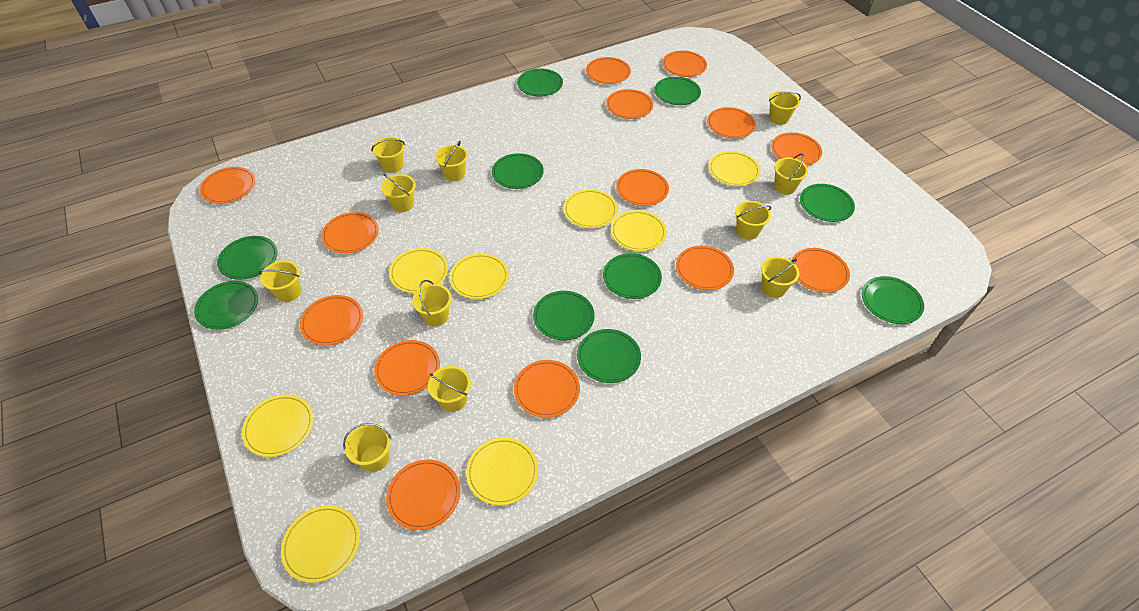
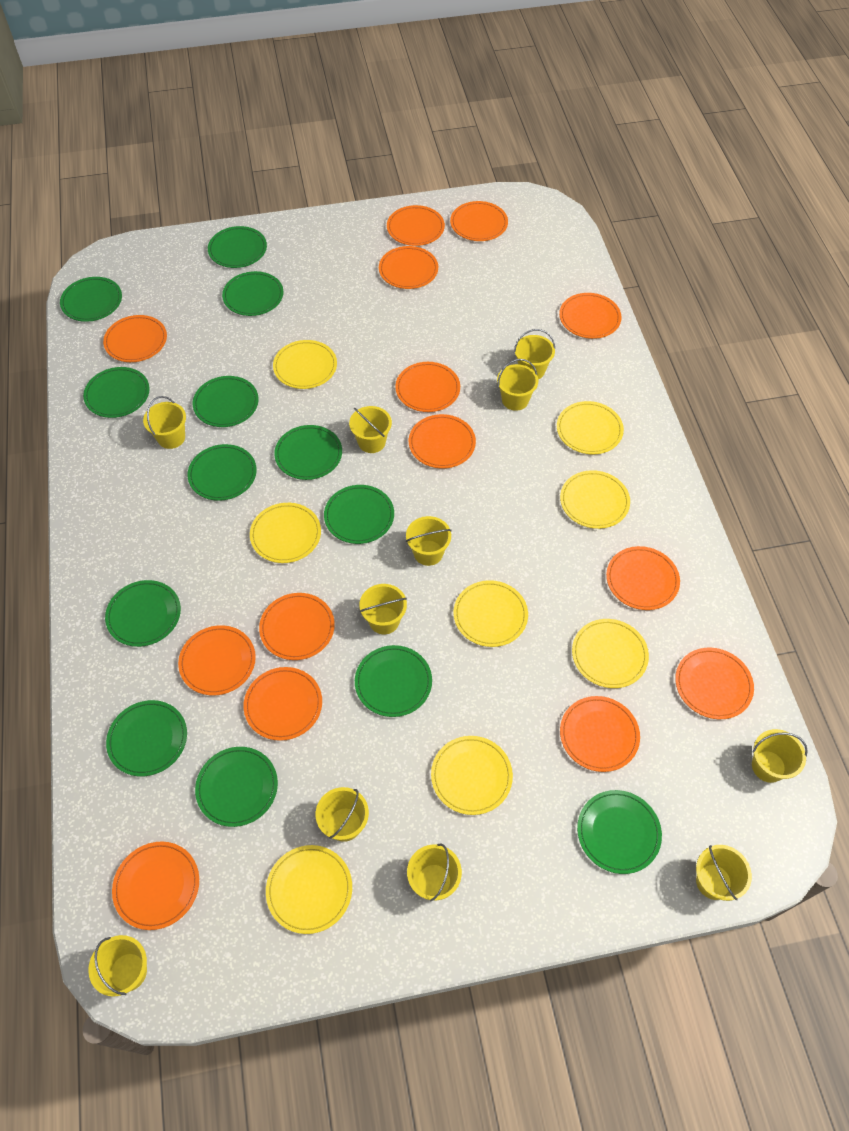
green plate: 10 -> 13

